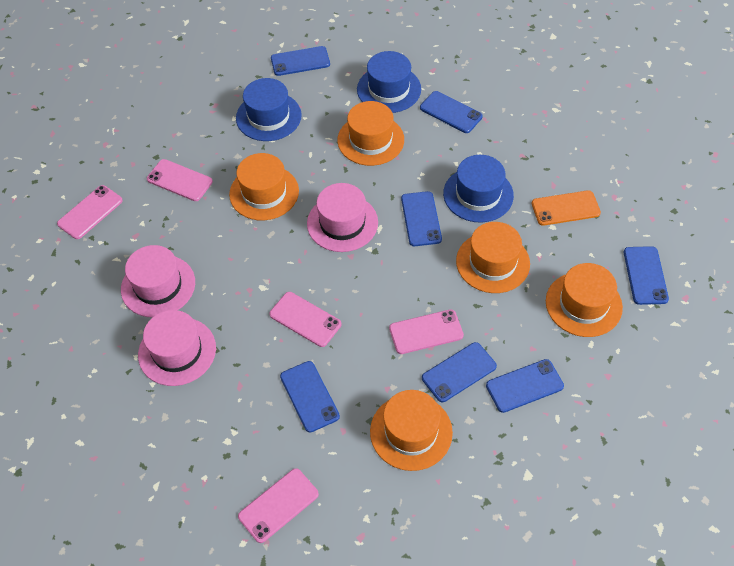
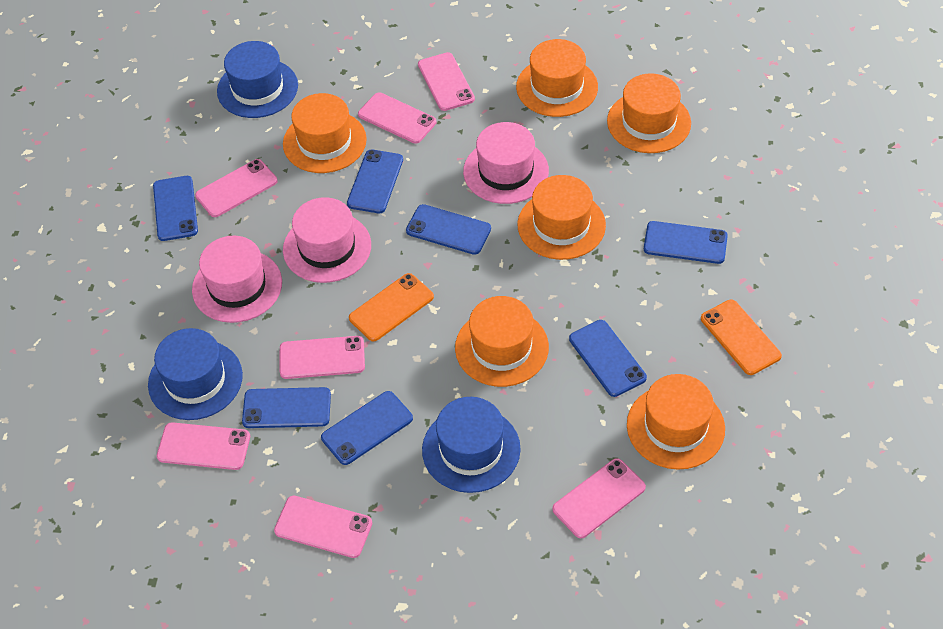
orange hat: 5 -> 6
orange phone: 1 -> 2
pink phone: 5 -> 7

